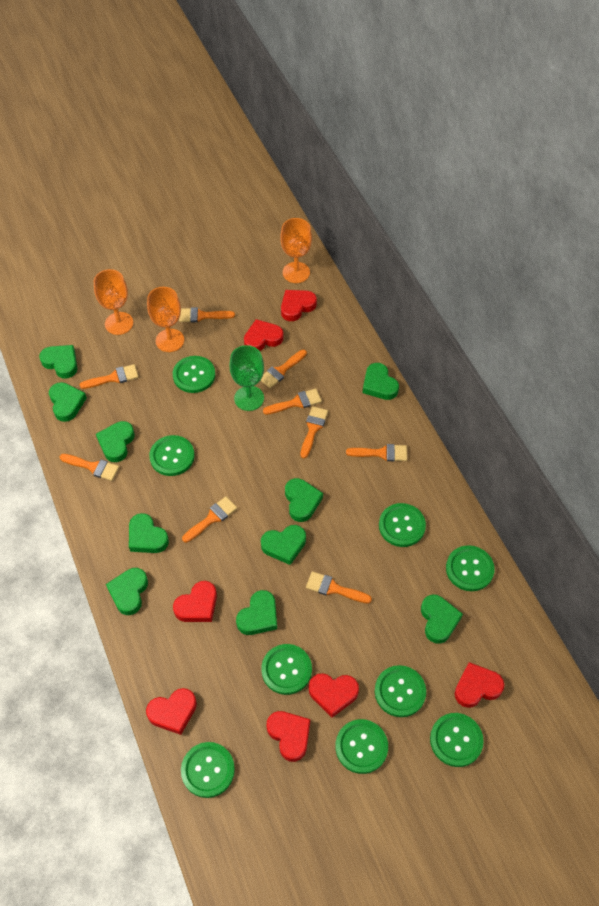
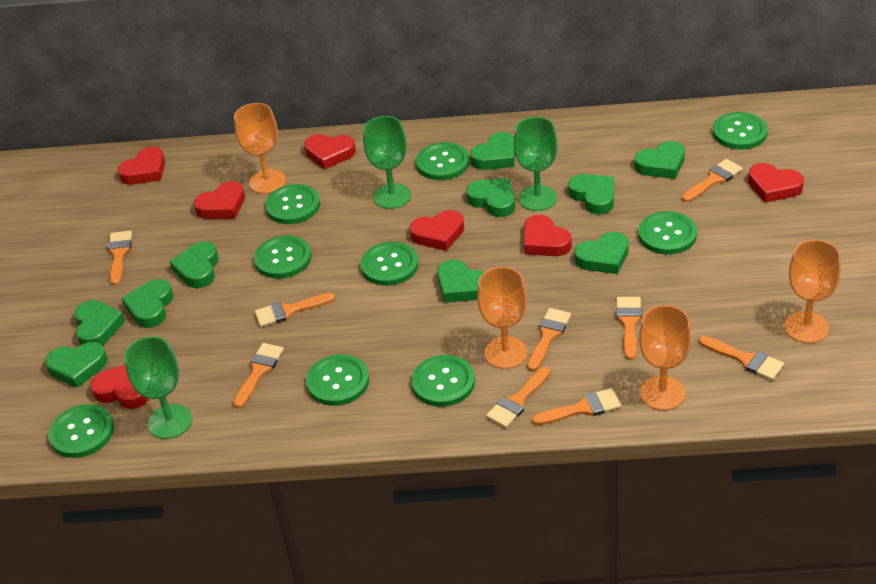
green goblet: 1 -> 3
orange goblet: 3 -> 4

